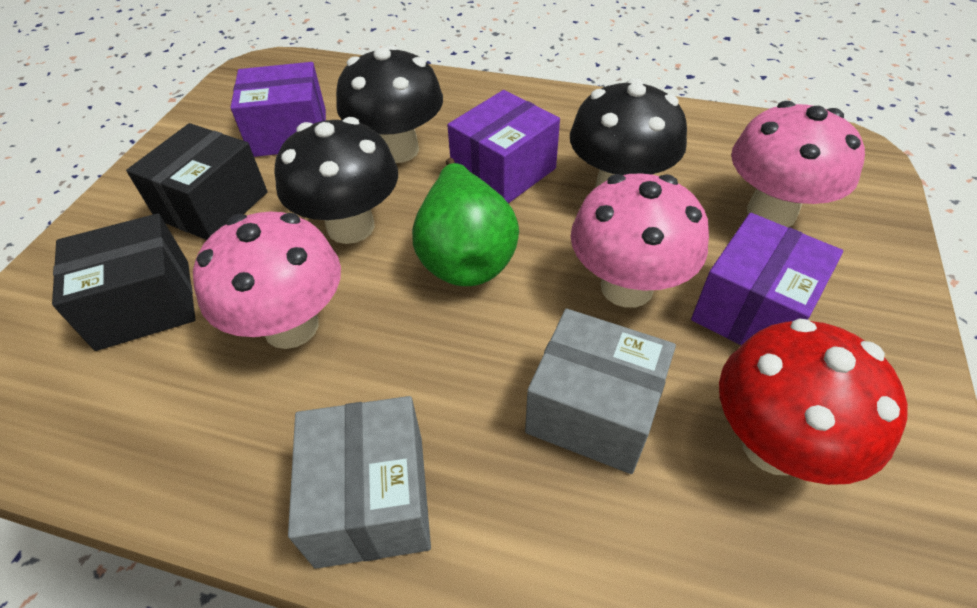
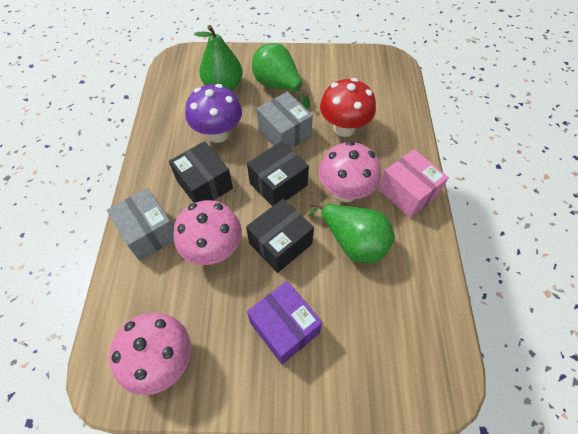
black box: 2 -> 3
black mushroom: 3 -> 0
green pear: 1 -> 3
pink box: 0 -> 1
purple box: 3 -> 1
purple mushroom: 0 -> 1

